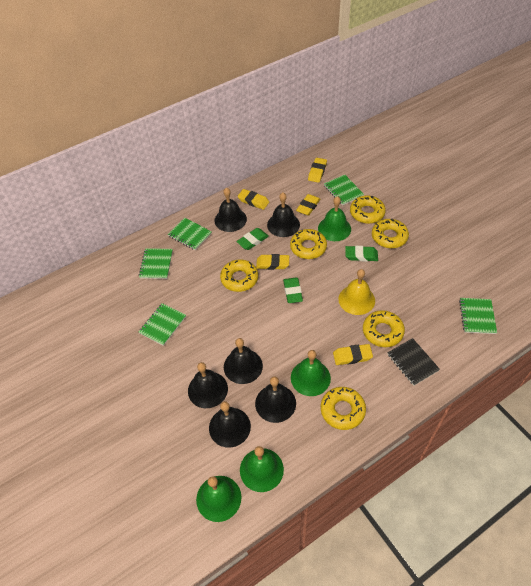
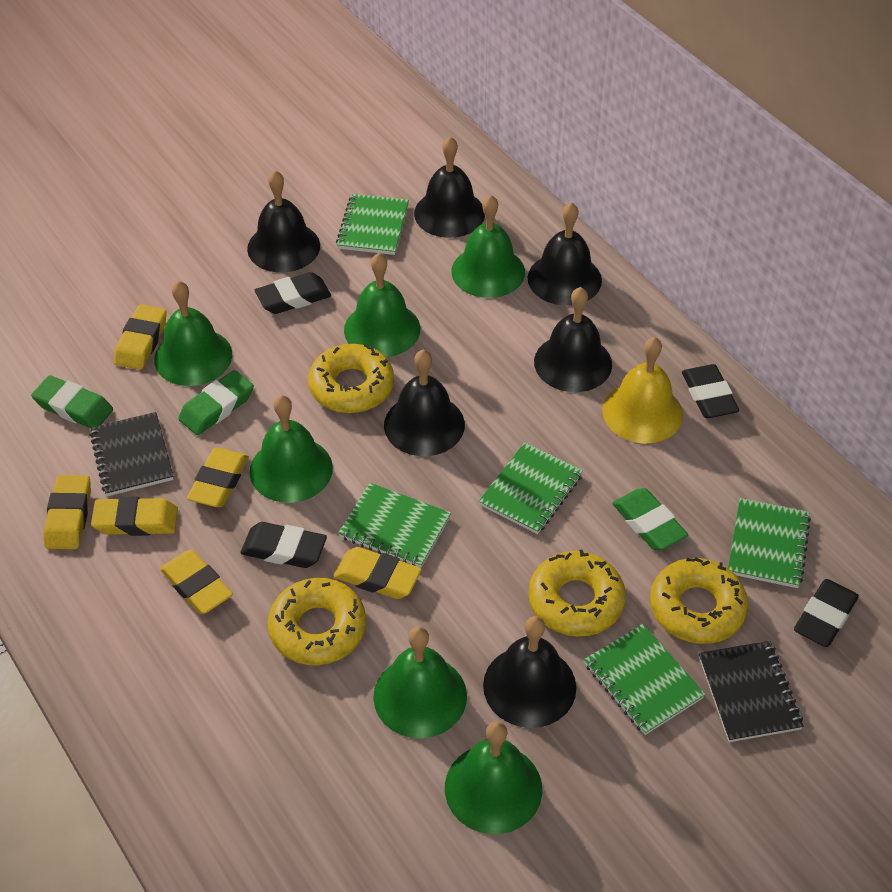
black eraser: 0 -> 4
black notebook: 1 -> 2
green bell: 4 -> 6
yellow donut: 6 -> 4
yellow eraser: 5 -> 6

